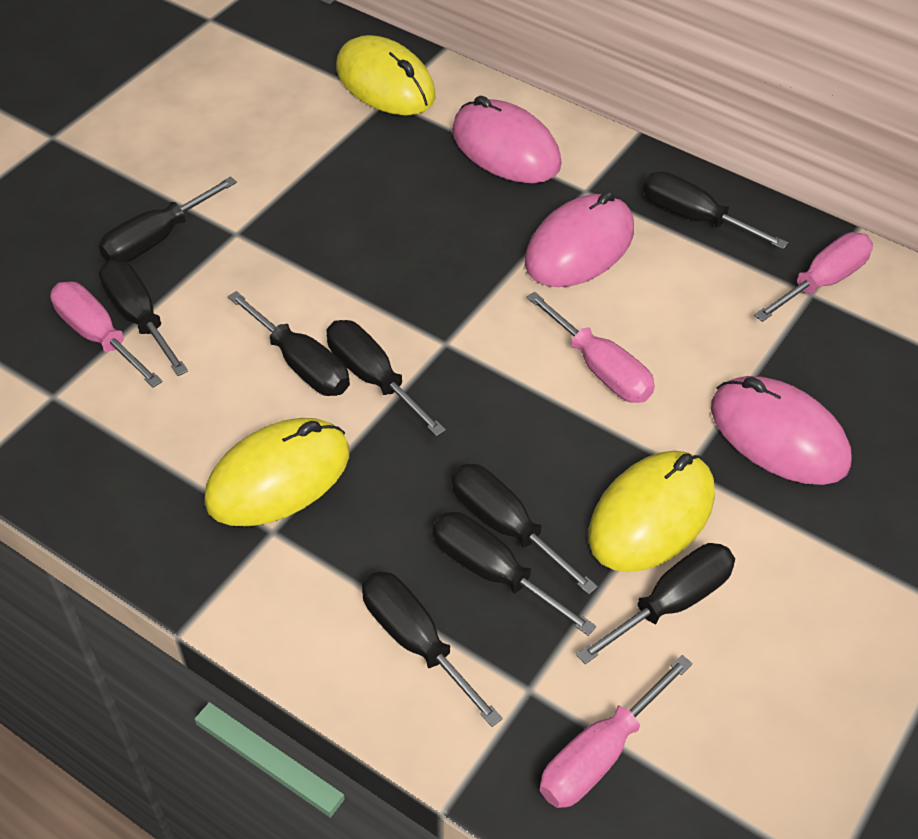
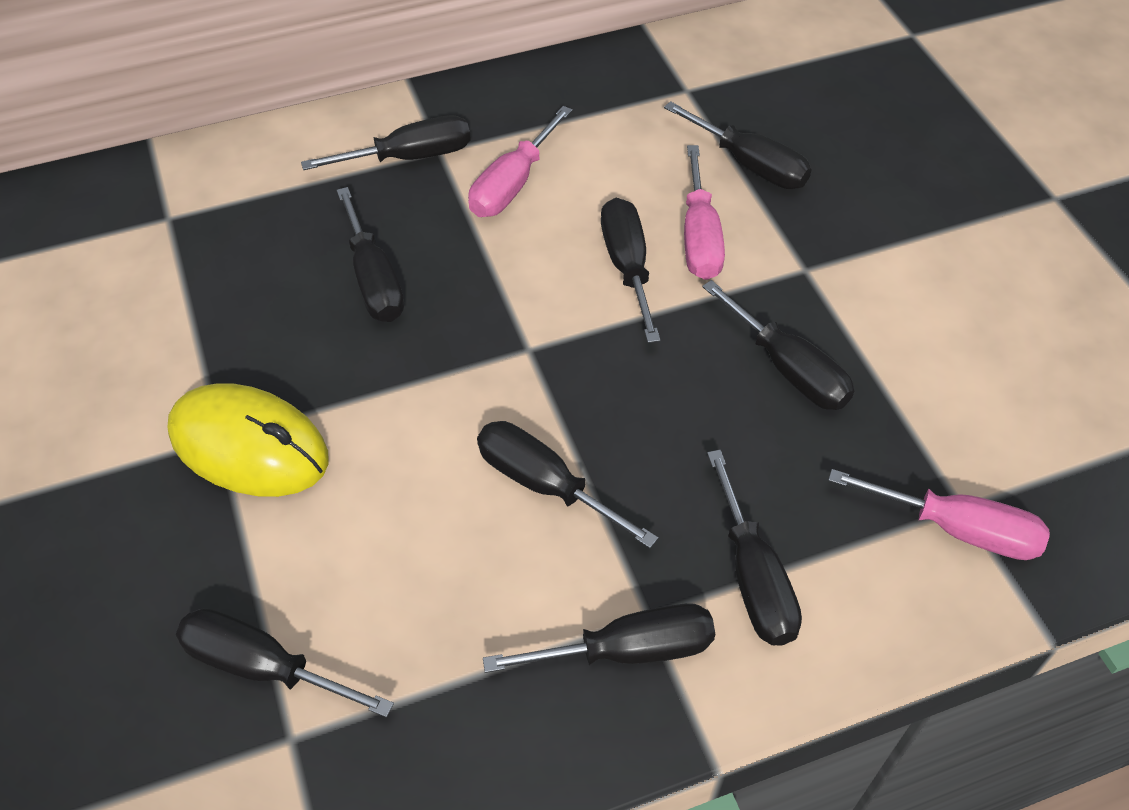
pink mouse: 3 -> 0
pink screwdriver: 4 -> 3
yellow mouse: 3 -> 1

